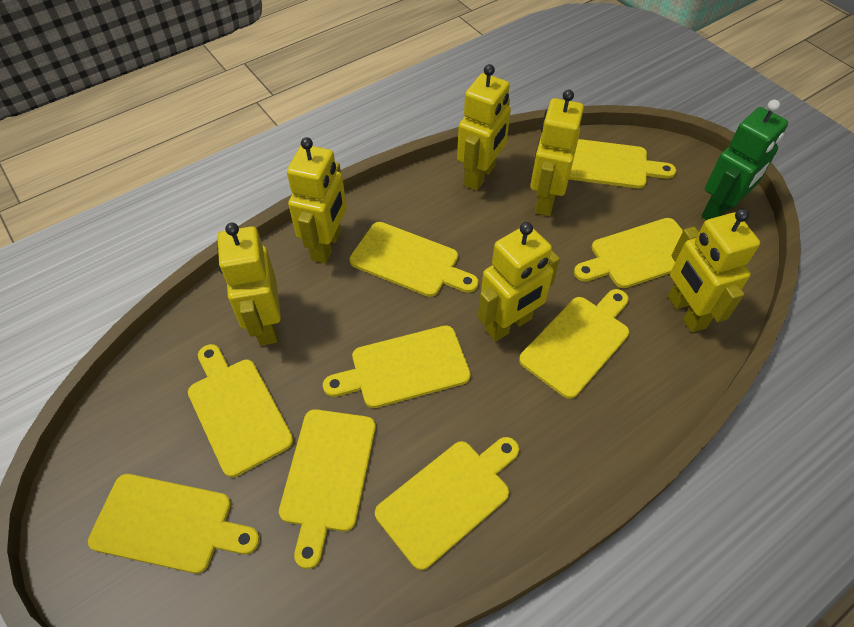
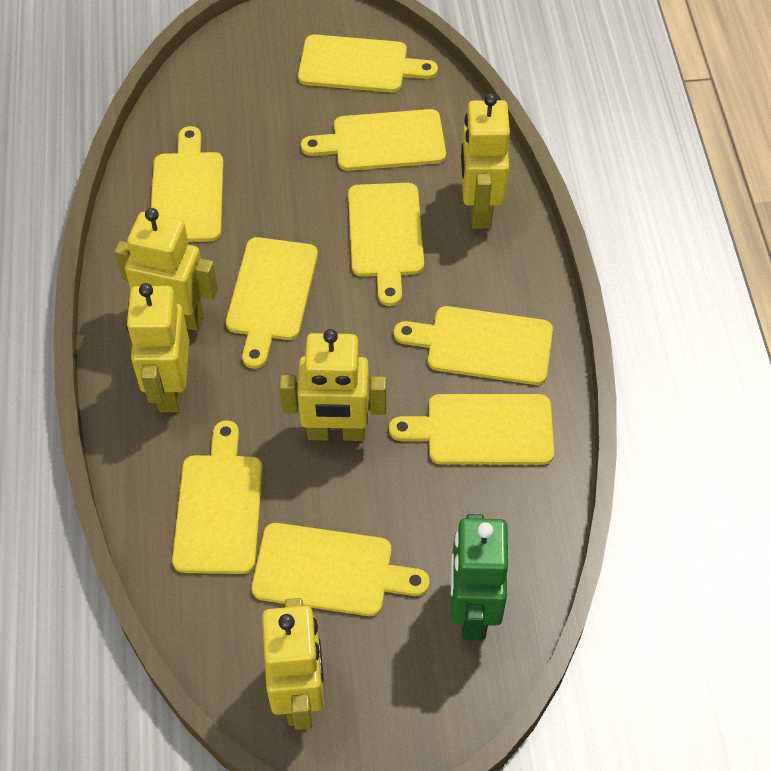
yellow robot: 6 -> 5

